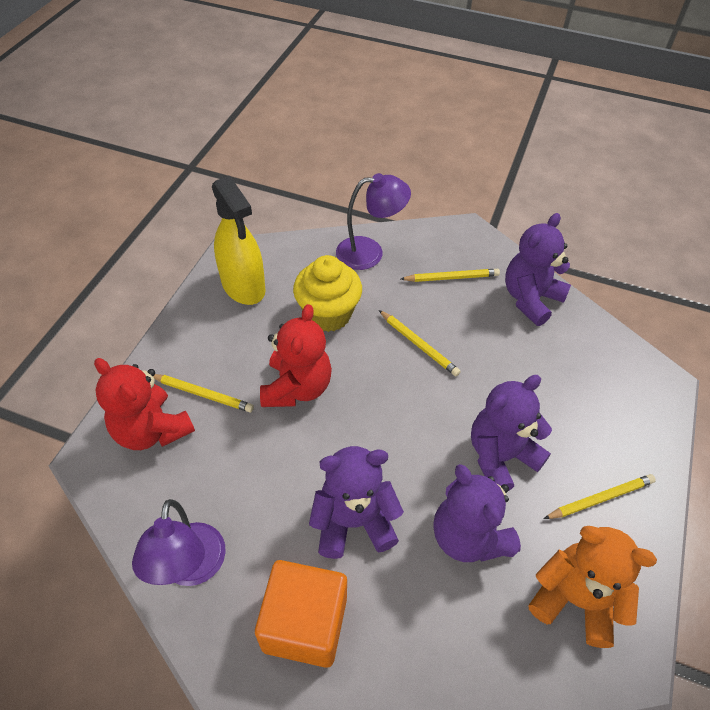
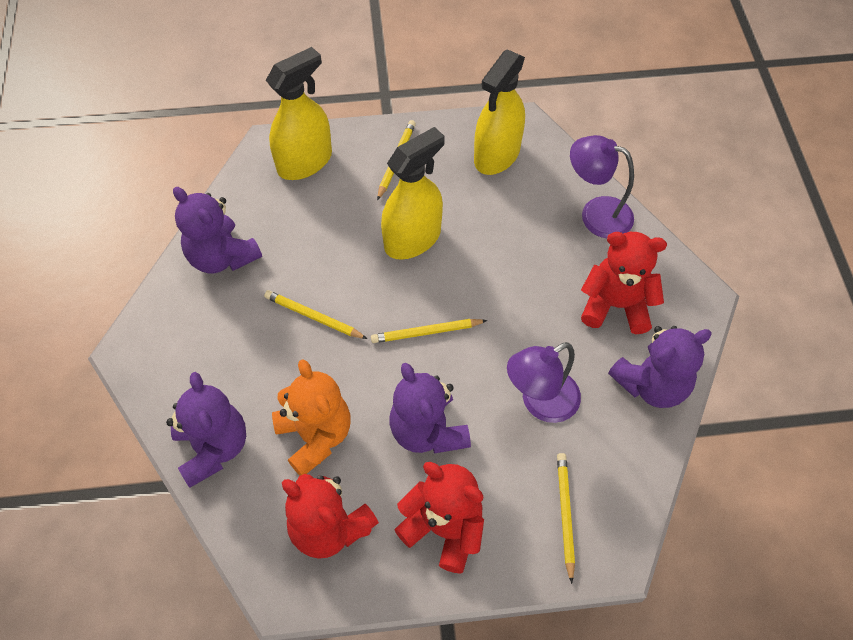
orange cube: 1 -> 0
red teddy bear: 2 -> 3
yellow cupcake: 1 -> 0
yellow spray bottle: 1 -> 3

